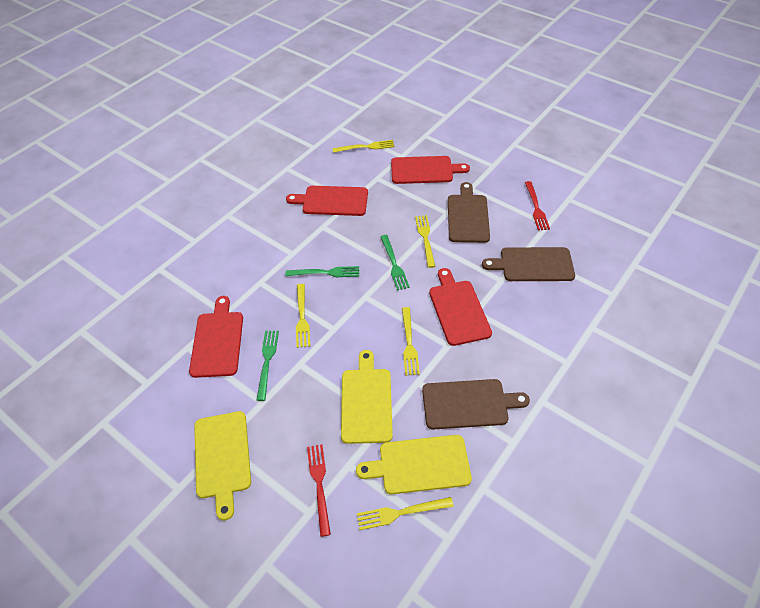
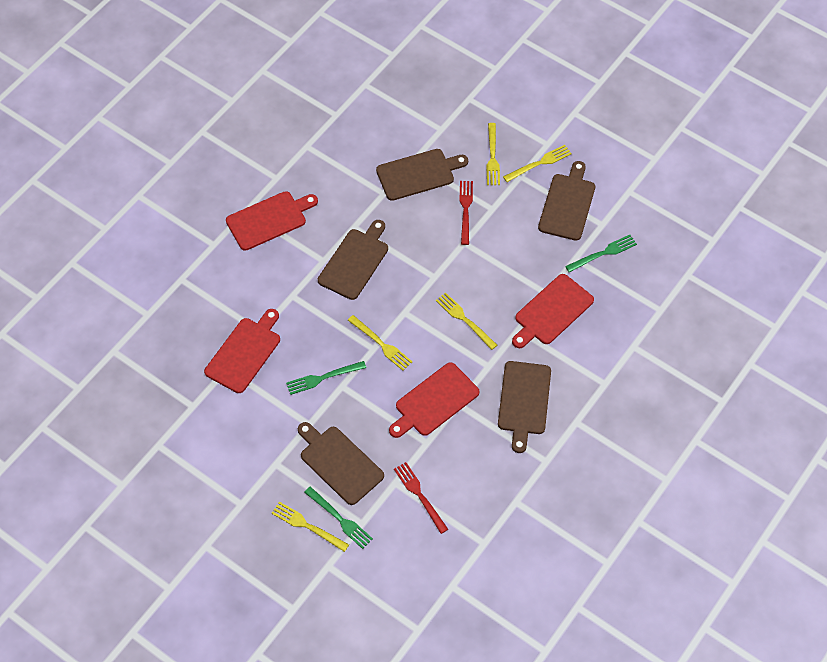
brown cutting board: 3 -> 5
yellow cutting board: 3 -> 0

